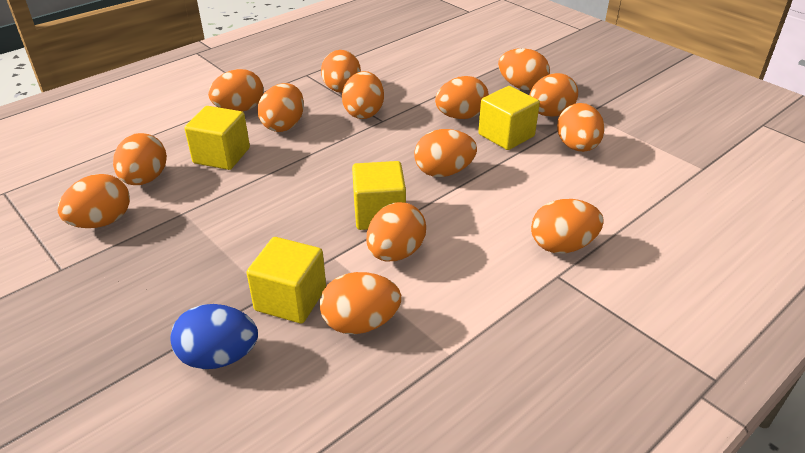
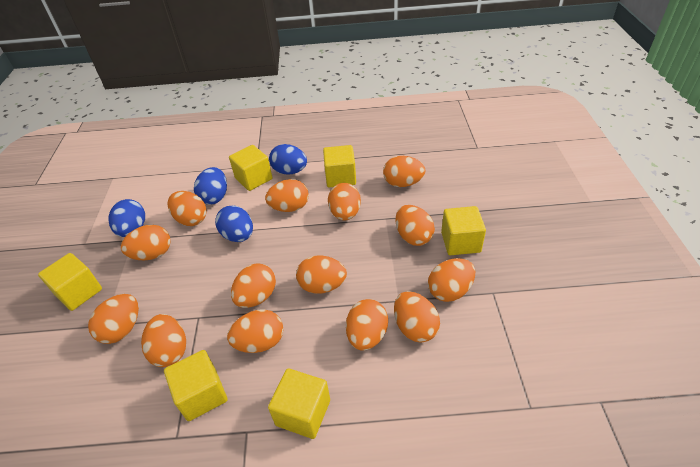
blue egg: 1 -> 4
yellow cube: 4 -> 6

